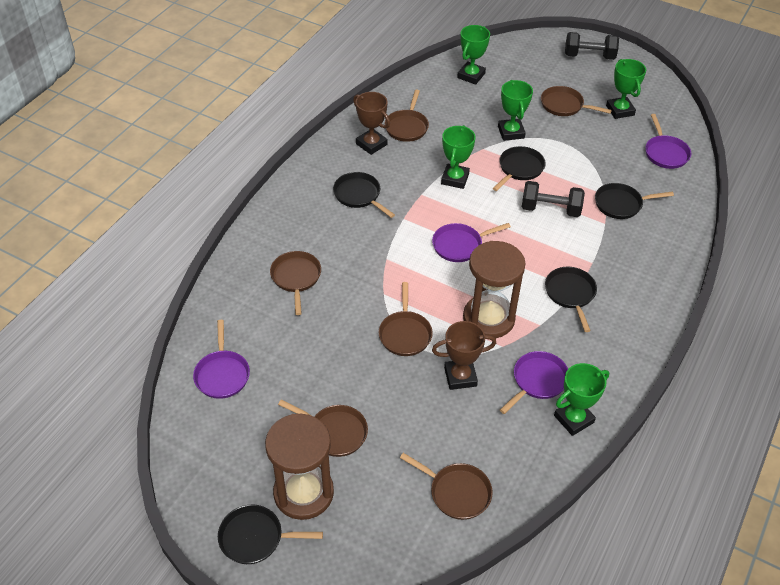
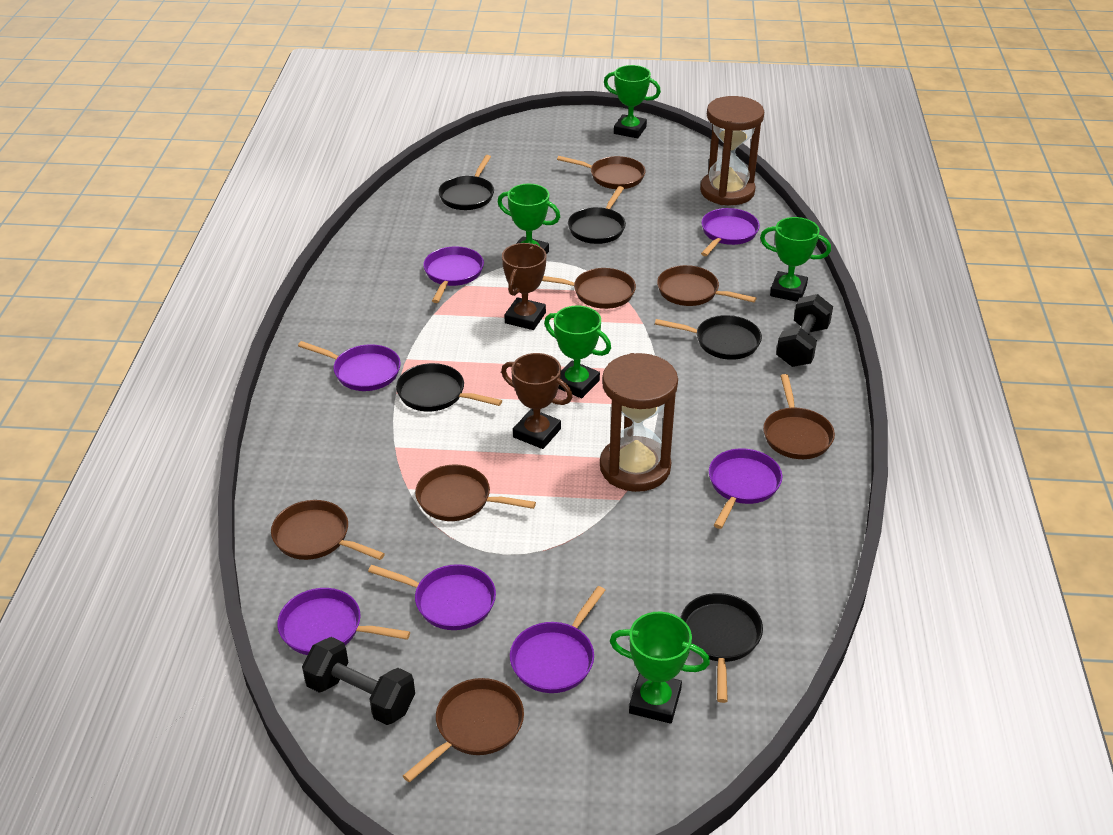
brown pan: 6 -> 7
purple pan: 4 -> 7

